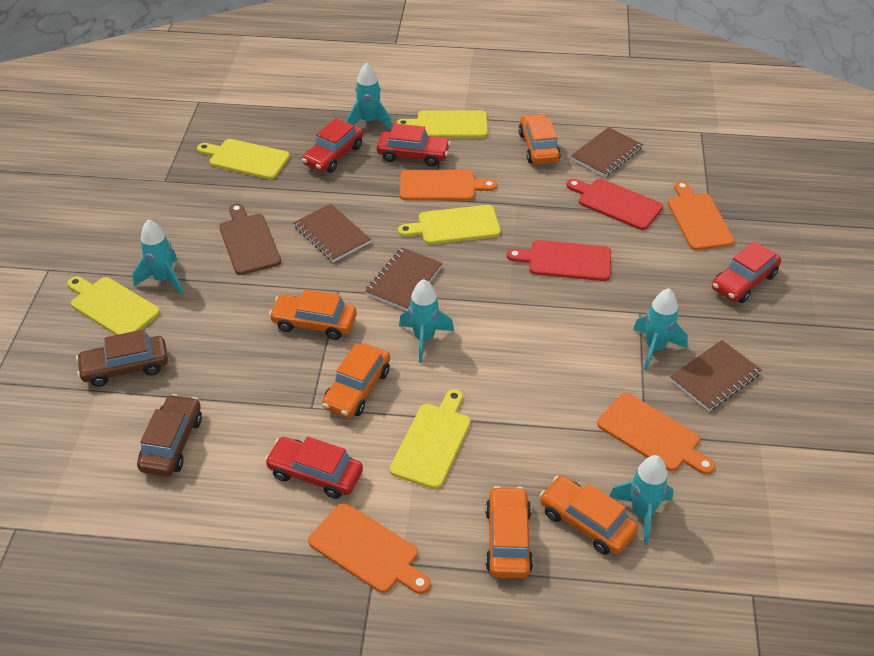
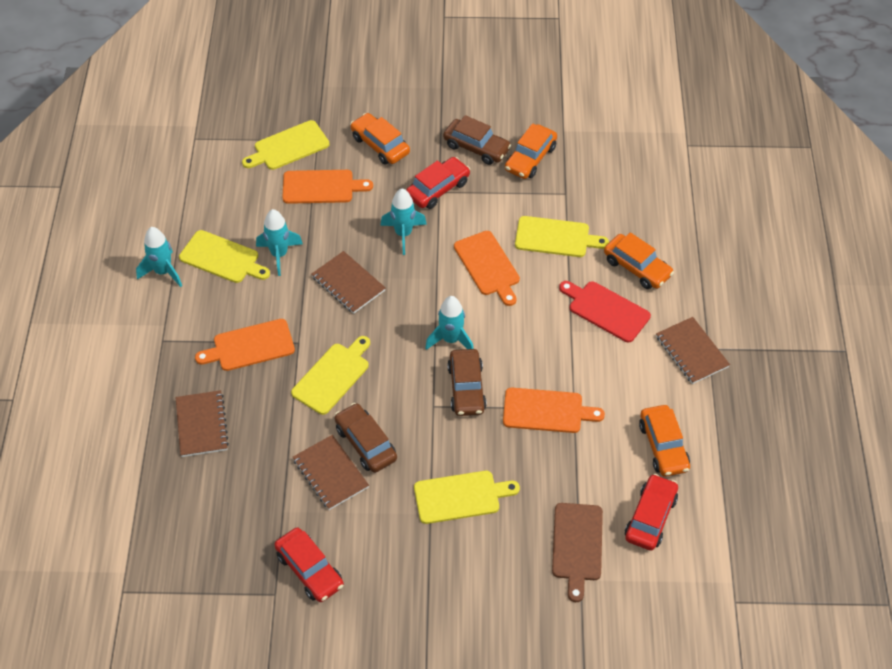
brown car: 2 -> 3
orange car: 5 -> 4
red car: 4 -> 3
red cutting board: 2 -> 1
turquoise rocket: 5 -> 4

